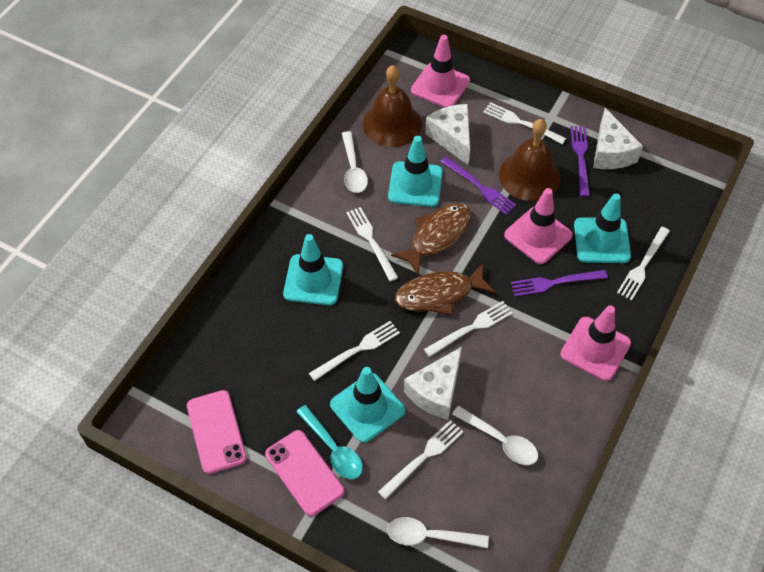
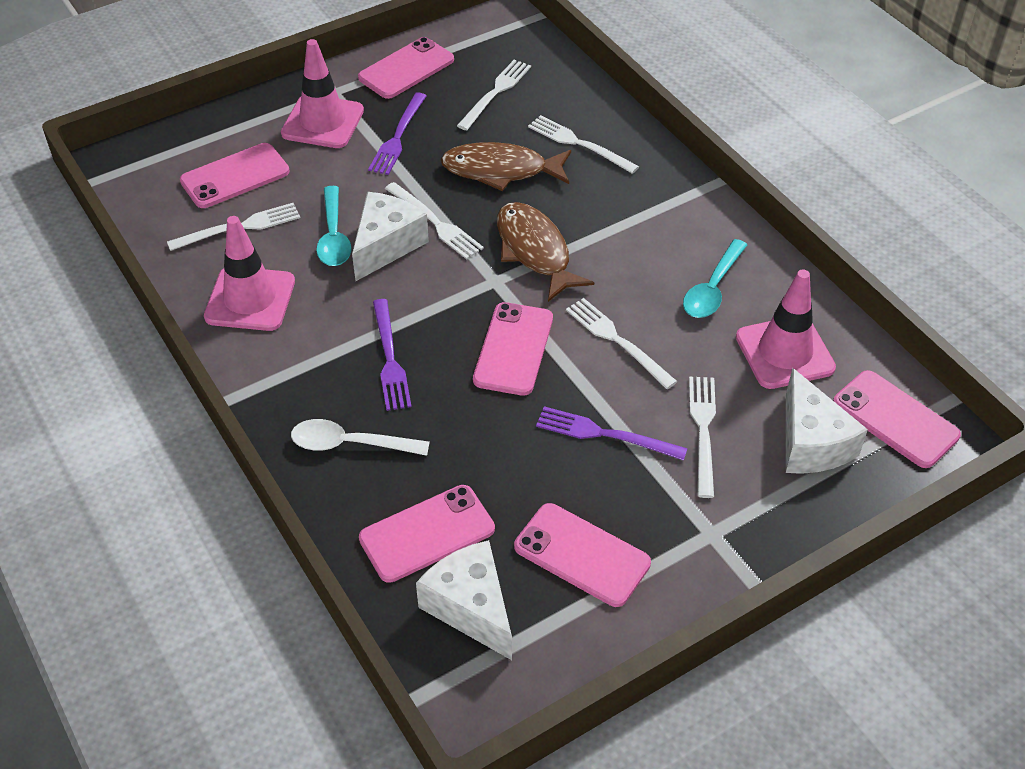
brown bell: 2 -> 0
pink phone: 2 -> 6
turquoise spoon: 1 -> 2
turquoise traffic cone: 4 -> 0
white spoon: 3 -> 1

